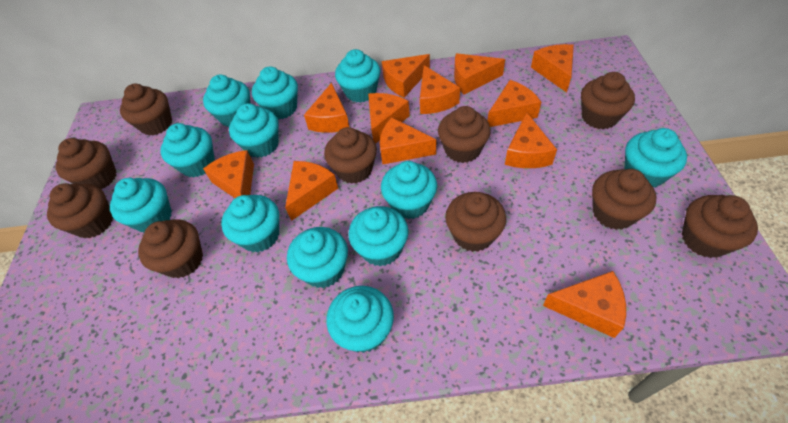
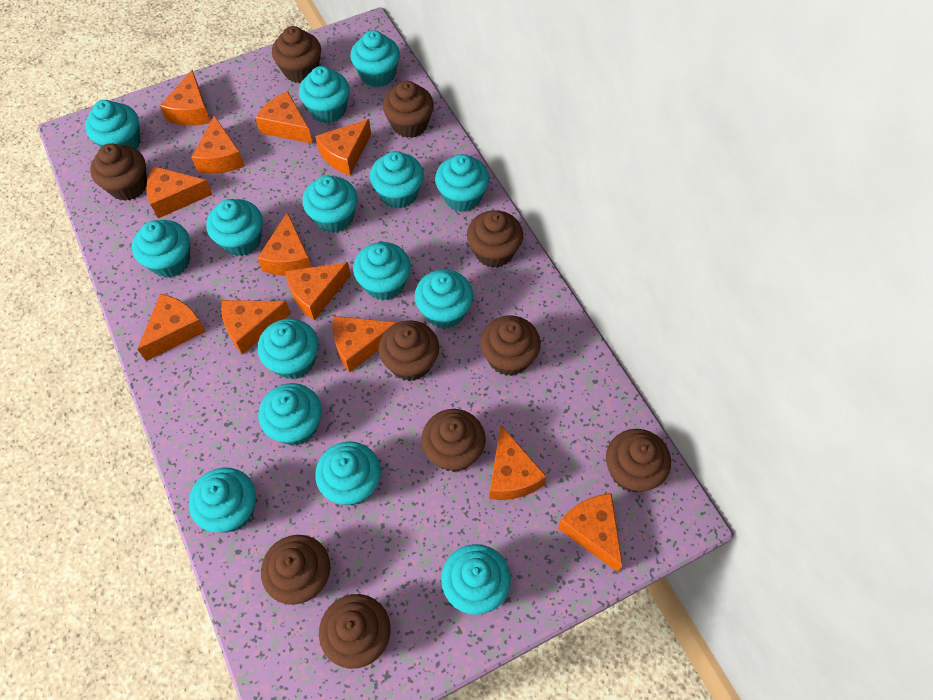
turquoise cupcake: 12 -> 15

